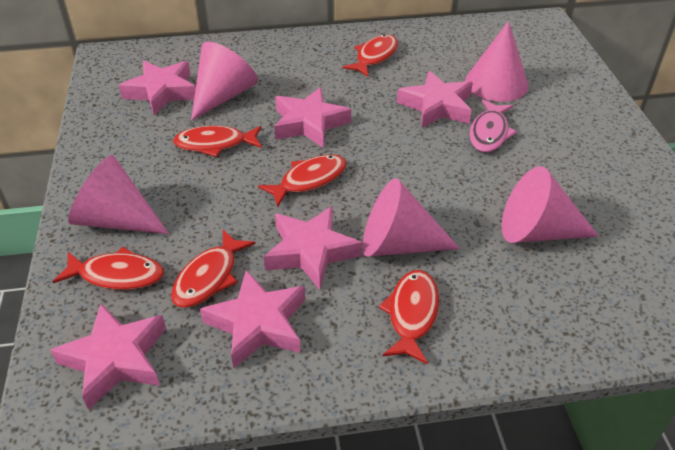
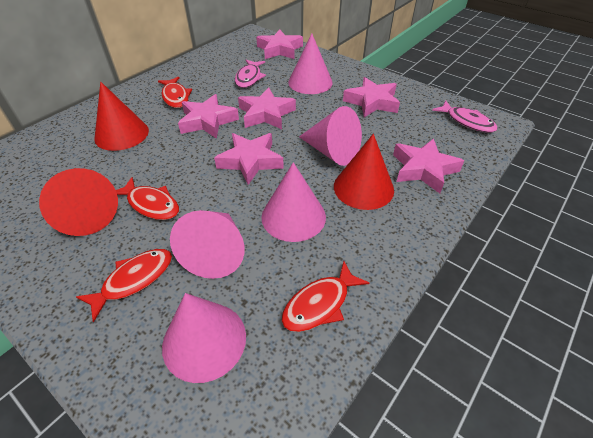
pink fish: 1 -> 2
red cone: 0 -> 3
red fish: 6 -> 4

